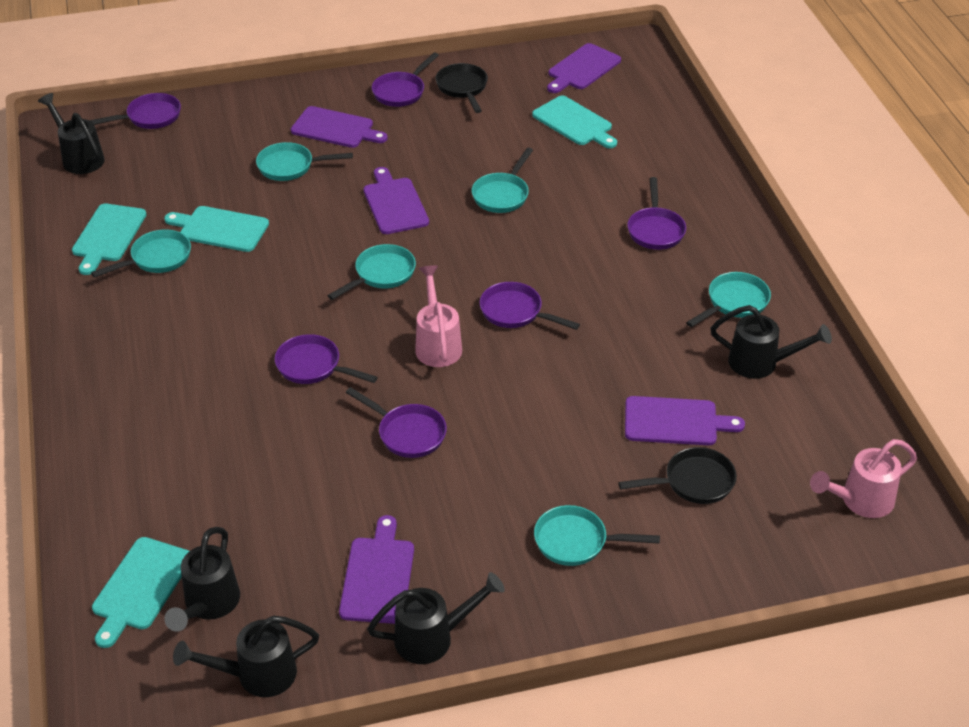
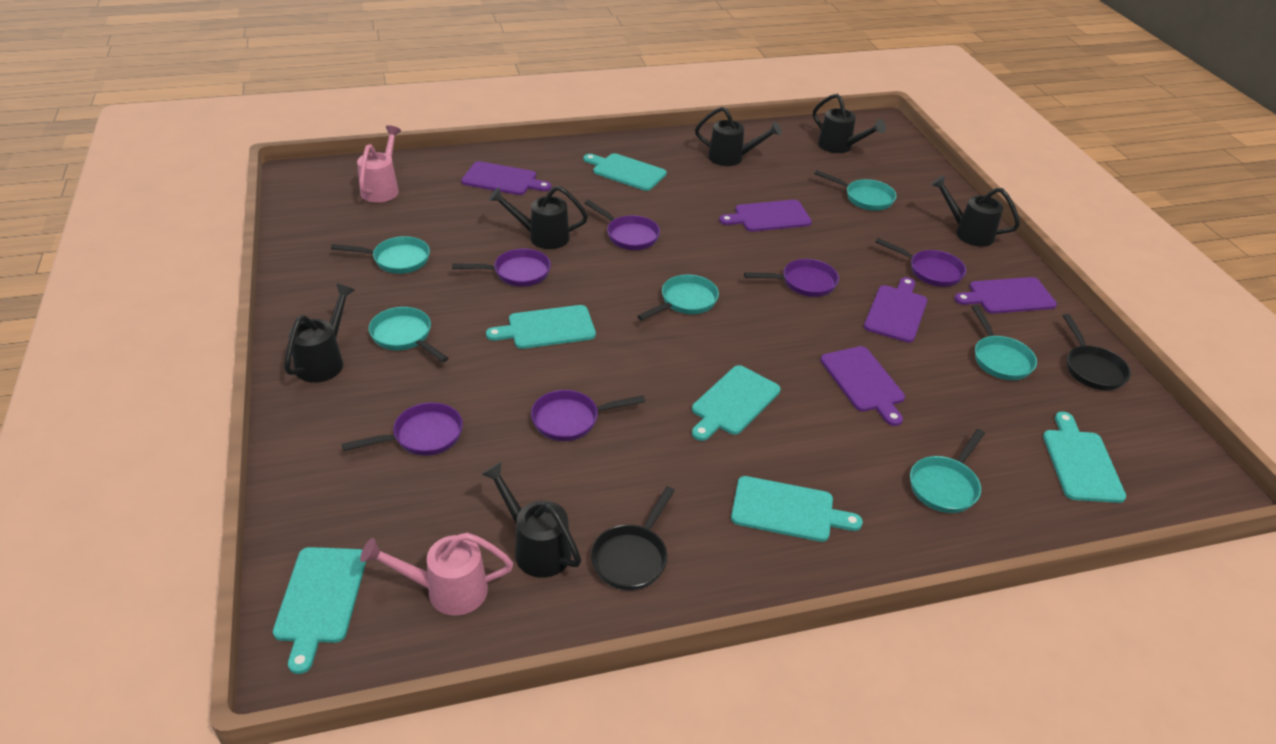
black watering can: 5 -> 6
turquoise cutting board: 4 -> 6

